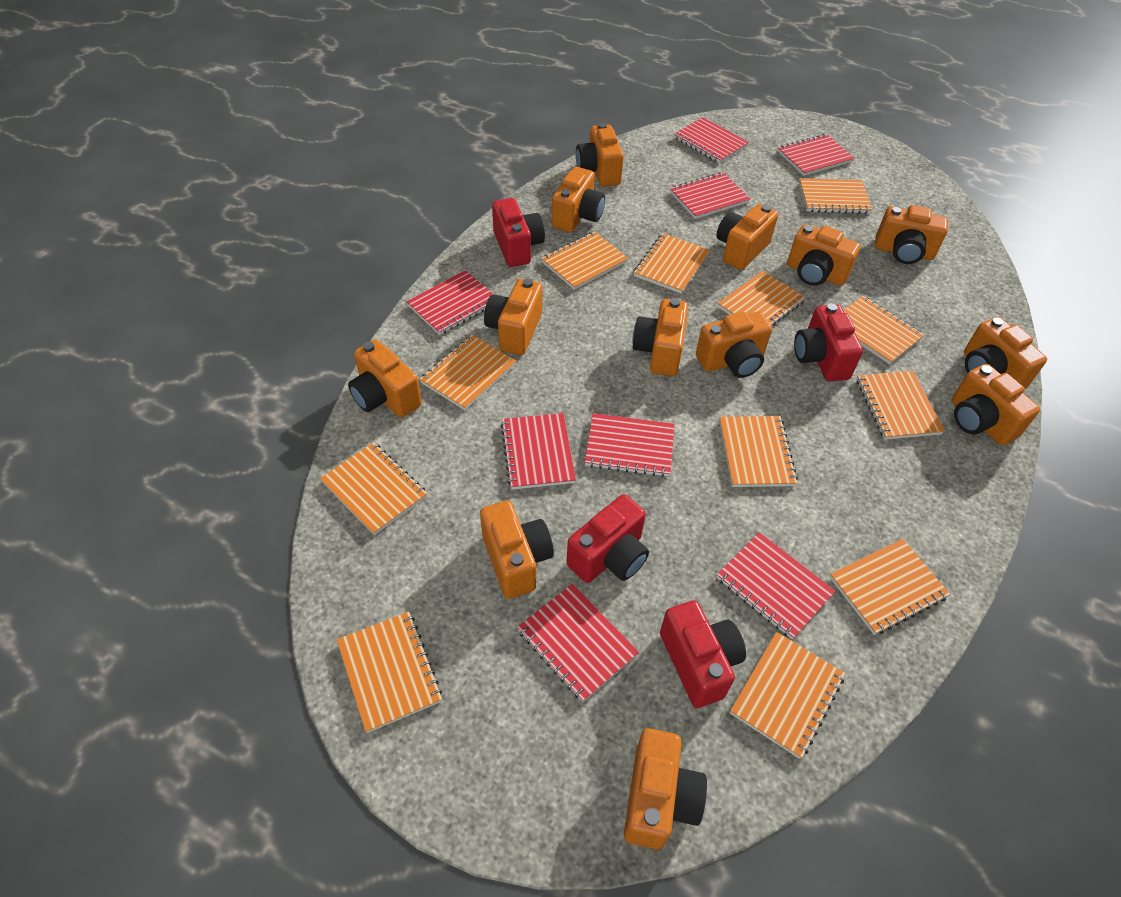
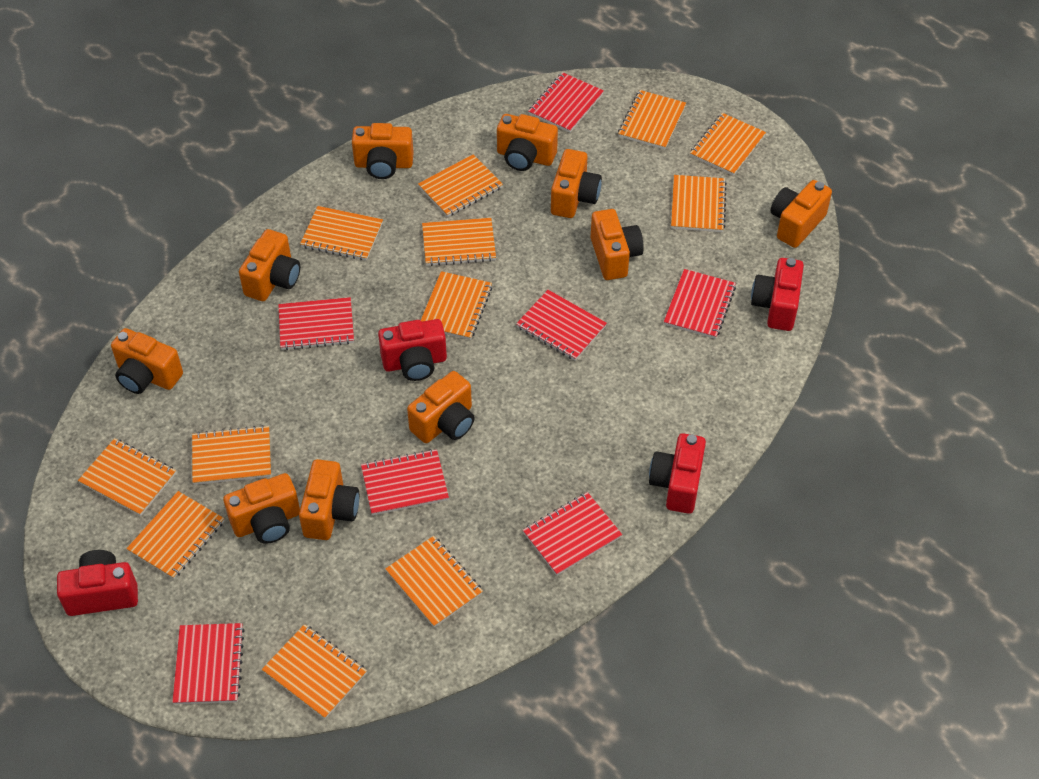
orange camera: 13 -> 10
red notebook: 8 -> 7

